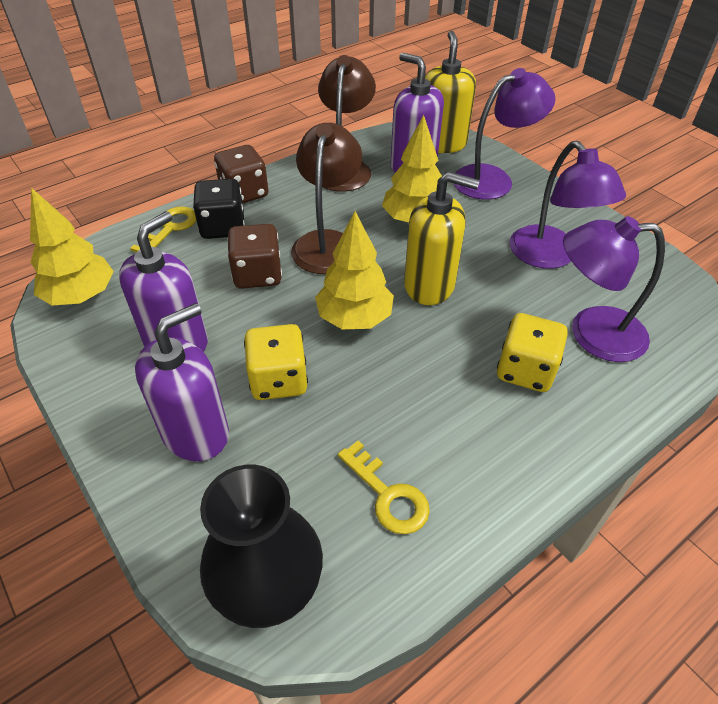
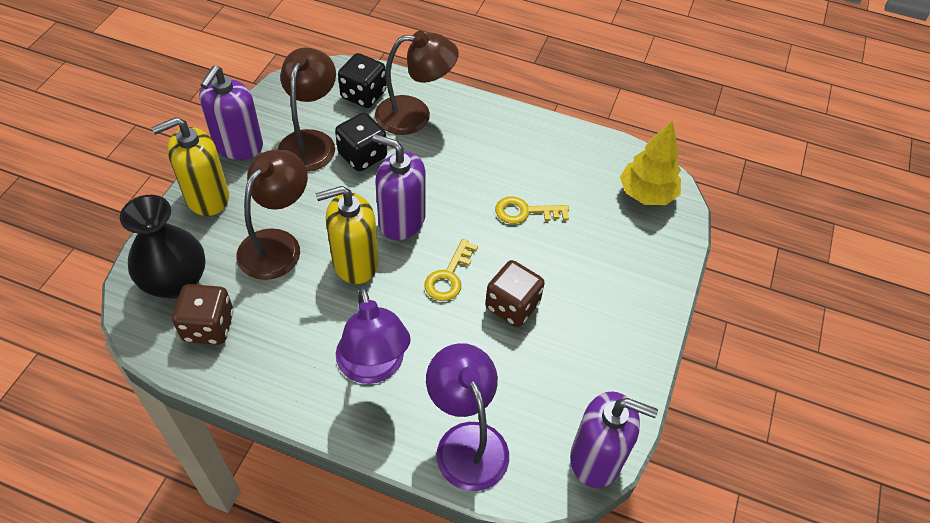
black dice: 1 -> 2
brown lamp: 2 -> 3
purple lamp: 3 -> 2
yellow dice: 2 -> 0
yellow tree: 3 -> 1

